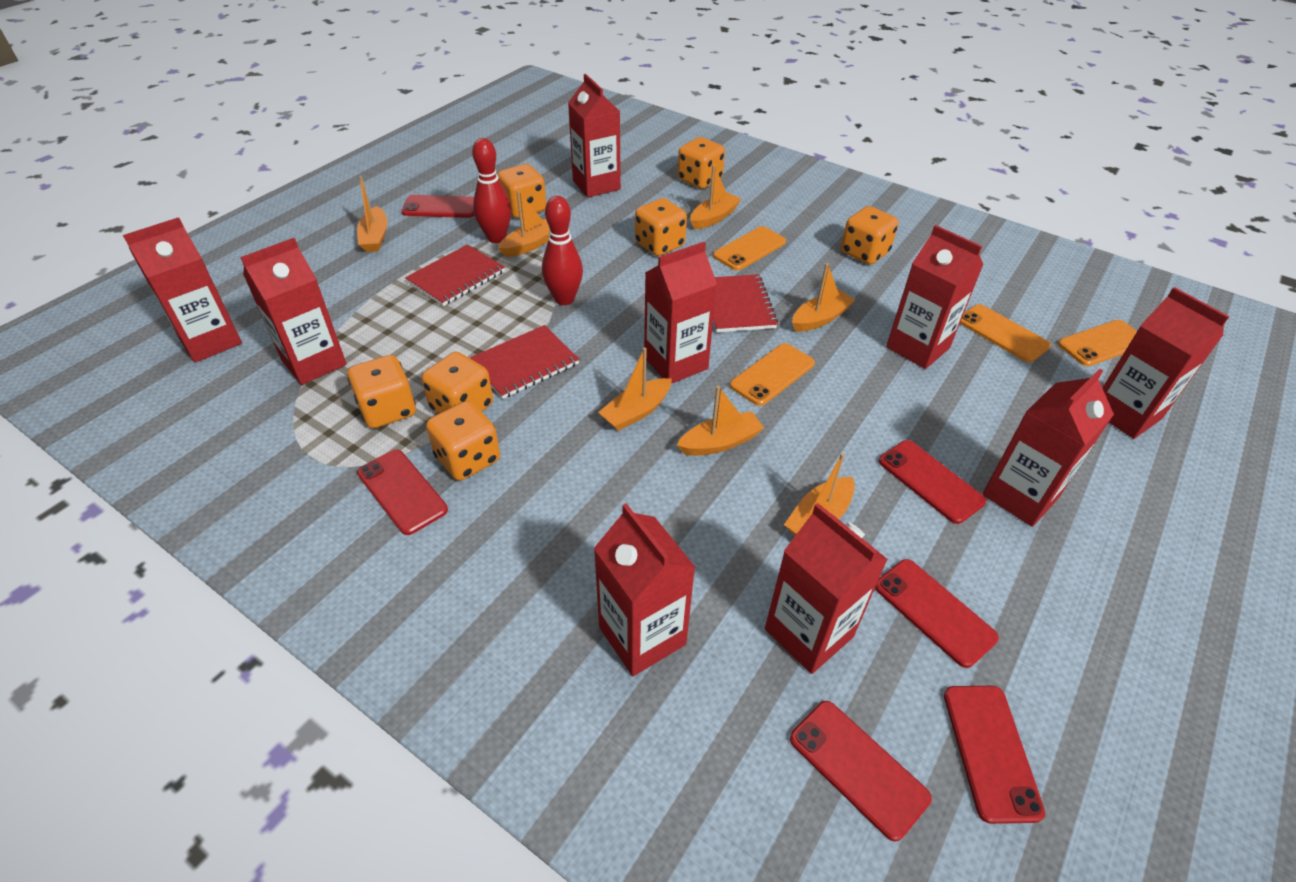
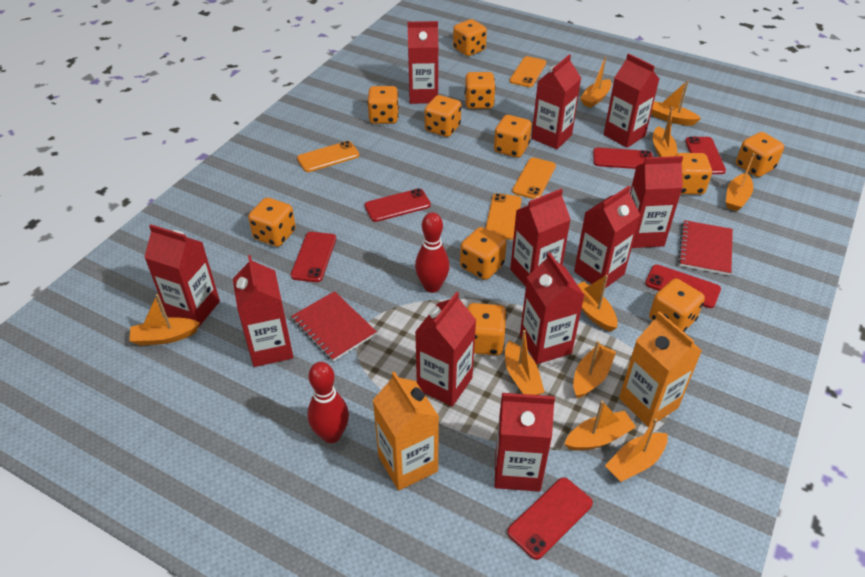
orange boat: 7 -> 10
orange carton: 0 -> 2
orange dice: 7 -> 11
red carton: 9 -> 11
red notebook: 3 -> 2

